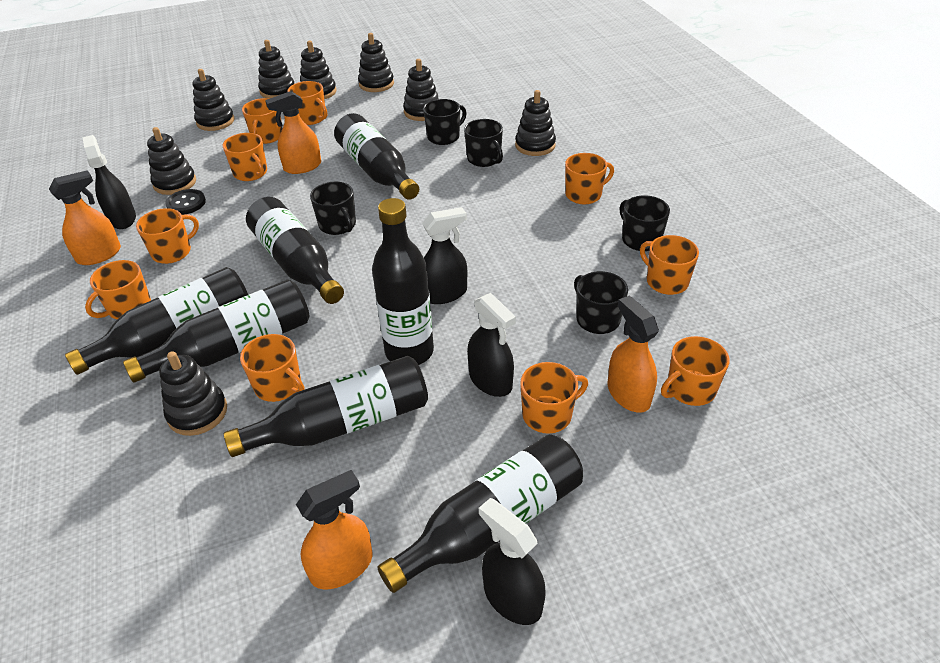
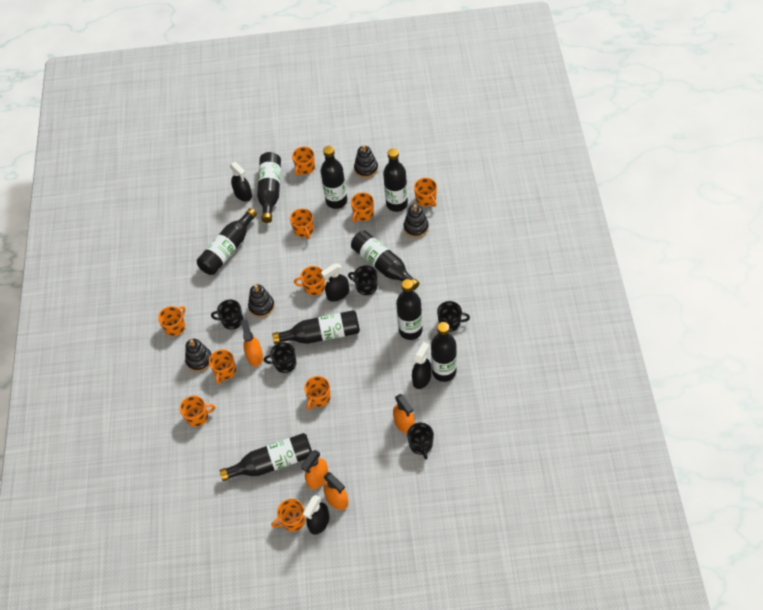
black bottle: 7 -> 9
black button: 1 -> 0
black stacking toy: 8 -> 4

